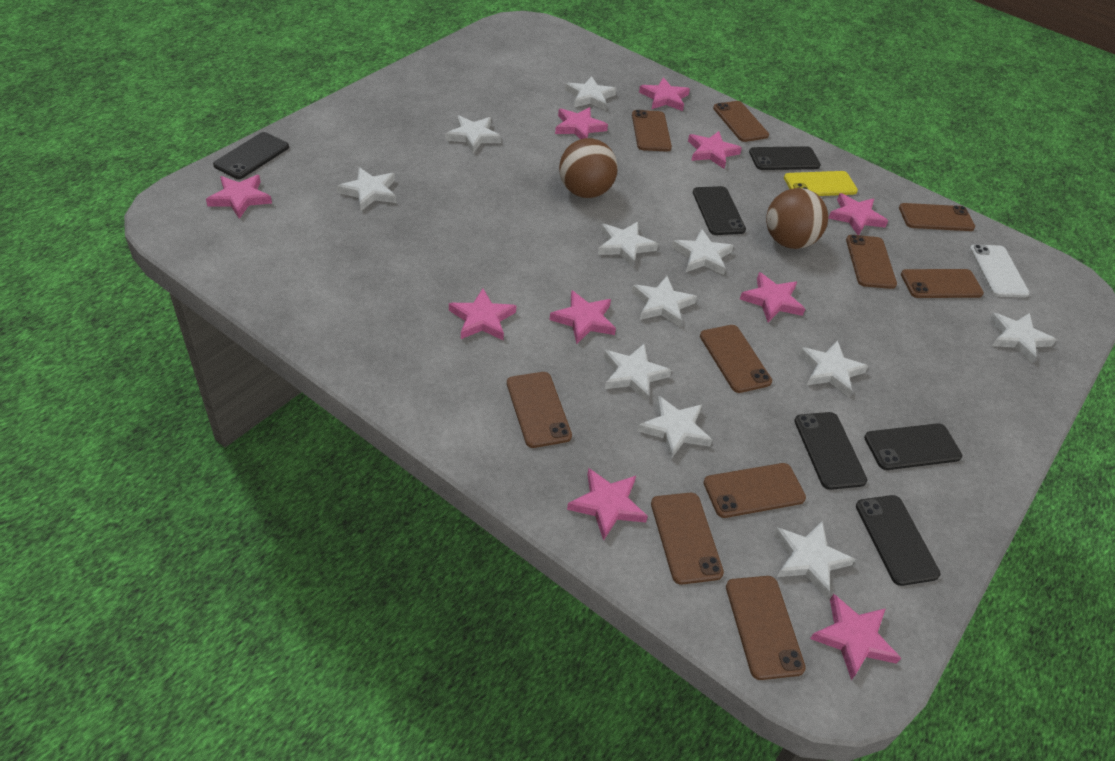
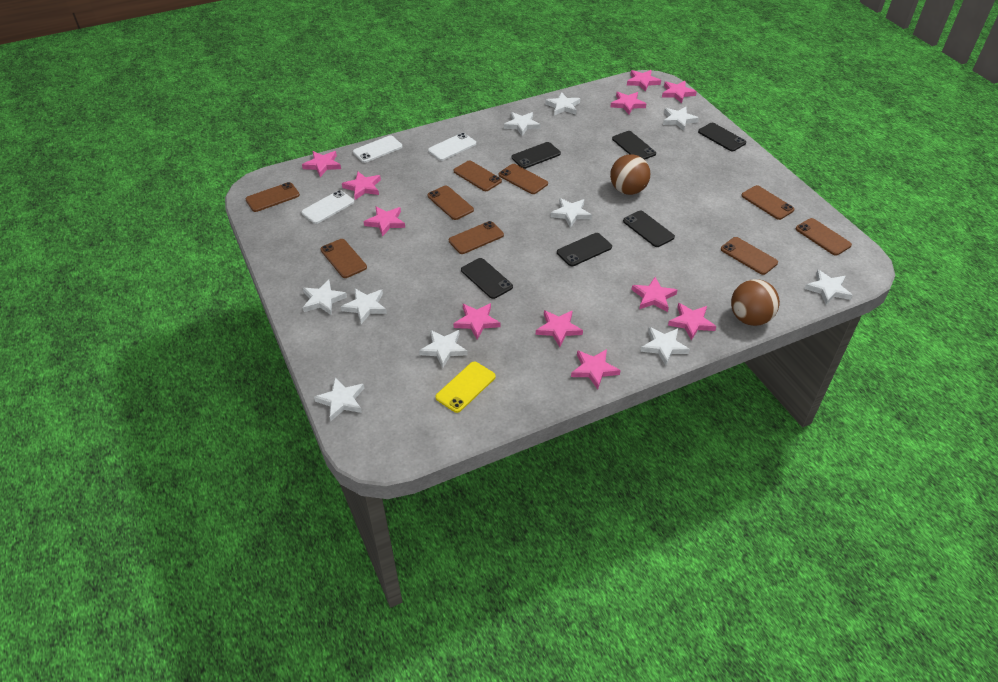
brown phone: 10 -> 9
pink star: 10 -> 11
white phone: 1 -> 3
white star: 11 -> 10

